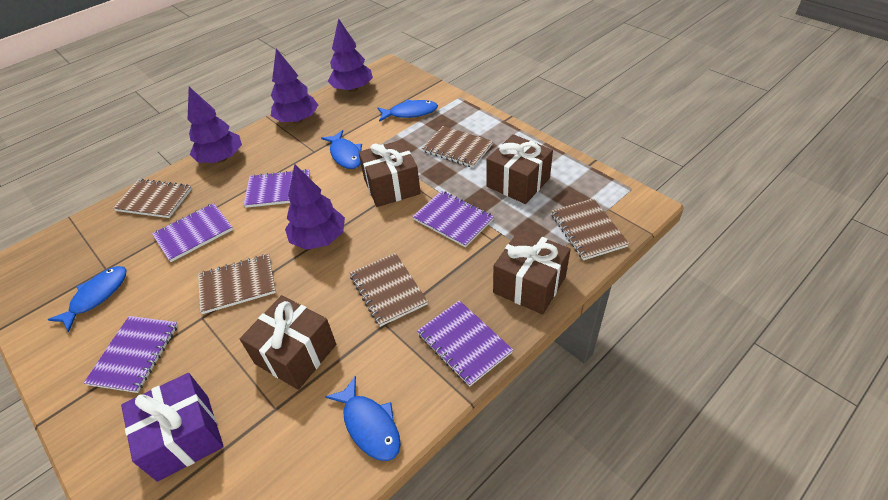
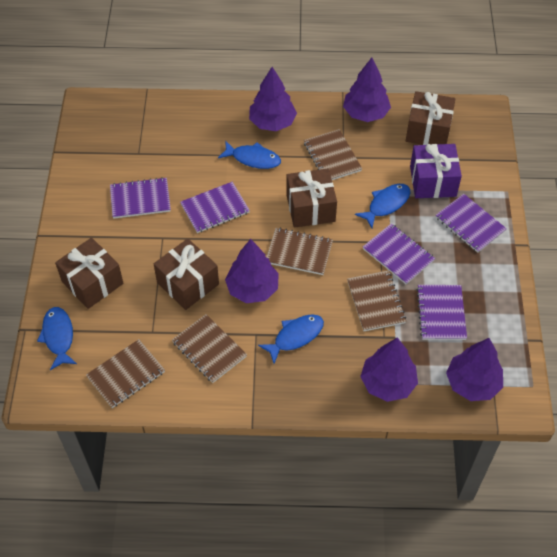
purple tree: 4 -> 5

